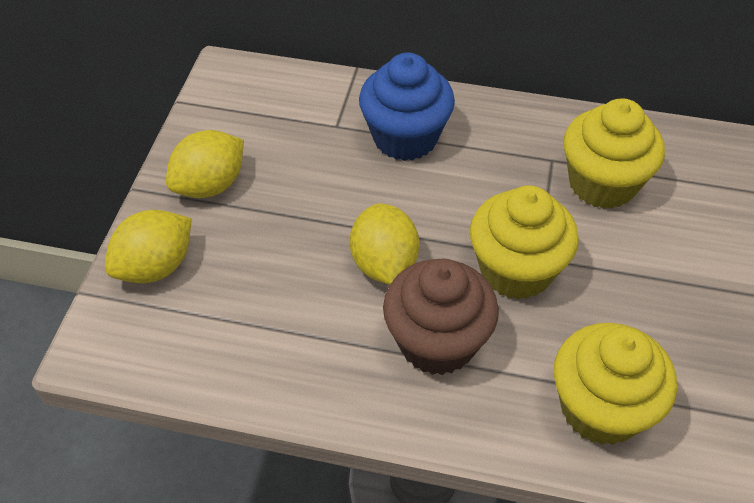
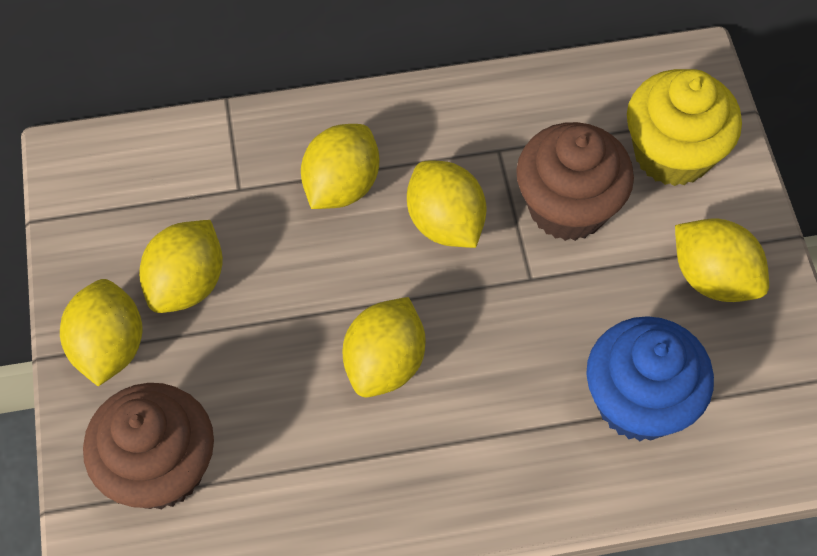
brown cupcake: 1 -> 2
yellow cupcake: 3 -> 1
yellow lemon: 3 -> 6

